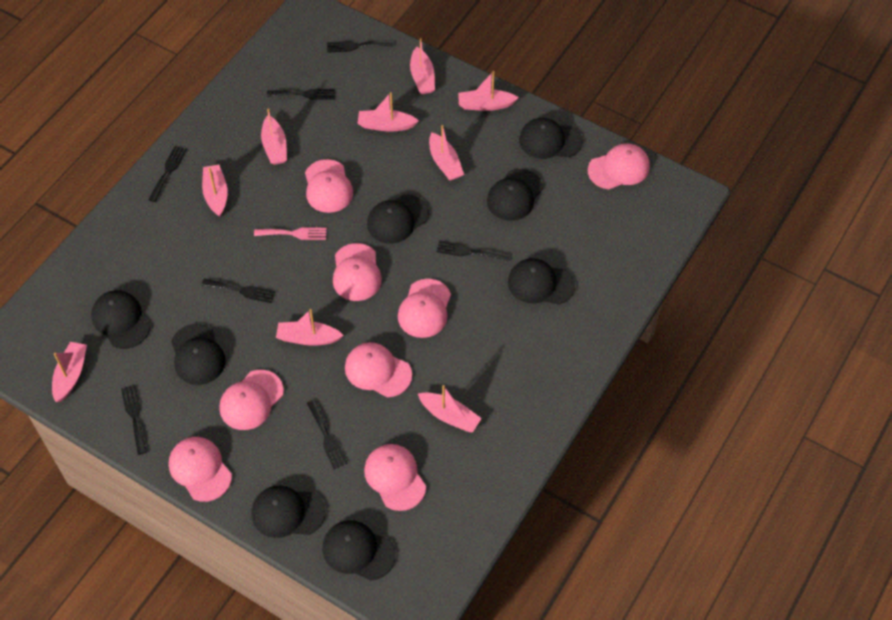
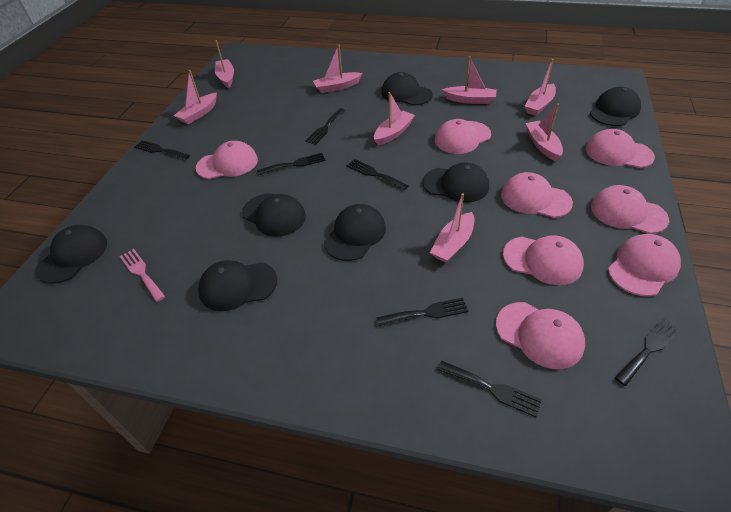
black cap: 8 -> 7
pink boat: 9 -> 8

